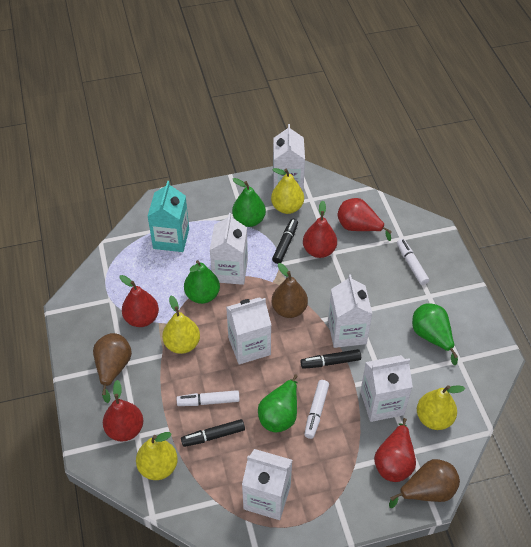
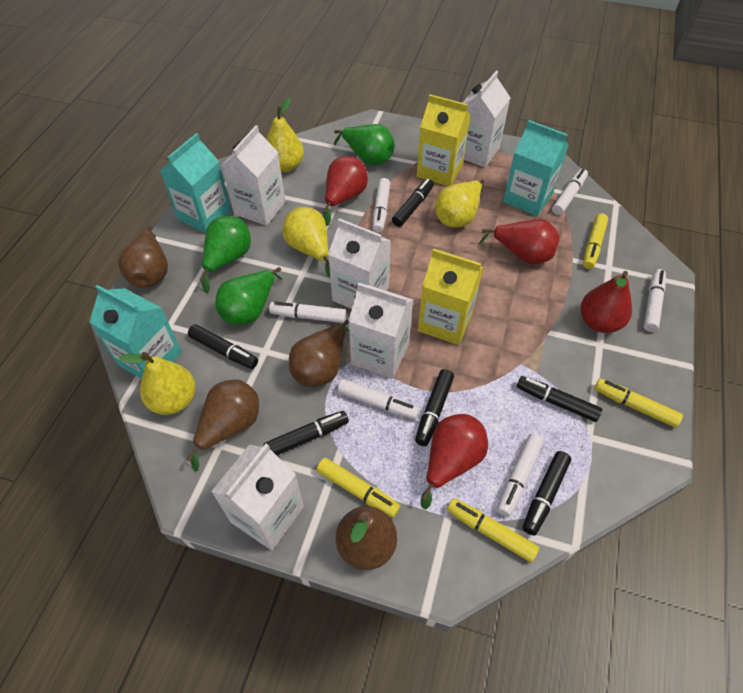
black marker: 3 -> 6
brown pear: 3 -> 4
green pear: 4 -> 3
red pear: 5 -> 4
turquoise carton: 1 -> 3
white carton: 6 -> 5
white marker: 3 -> 6
yellow carton: 0 -> 2
yellow marker: 0 -> 4

